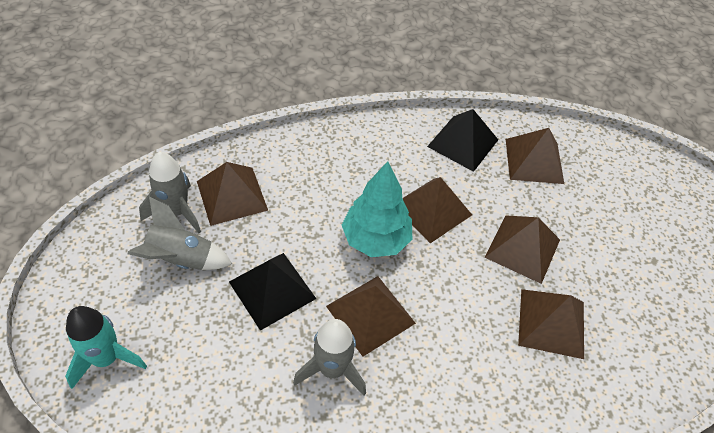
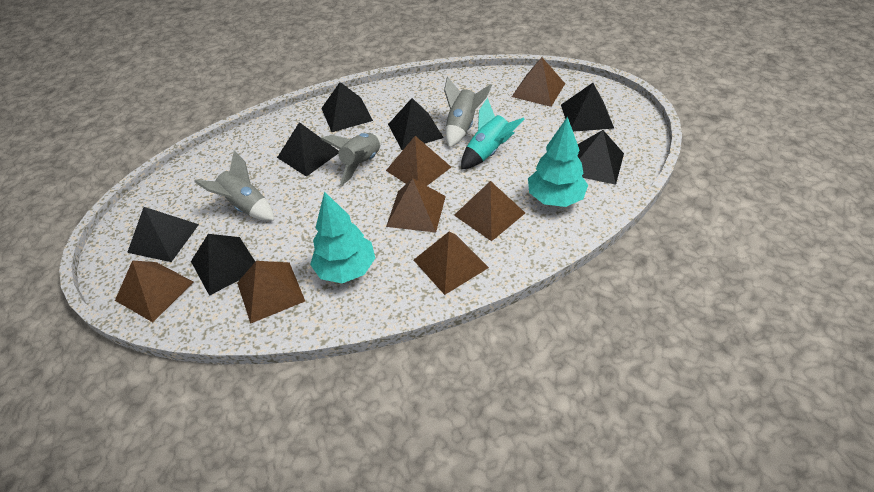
black pyramid: 2 -> 7
brown pyramid: 6 -> 7
turquoise tree: 1 -> 2

